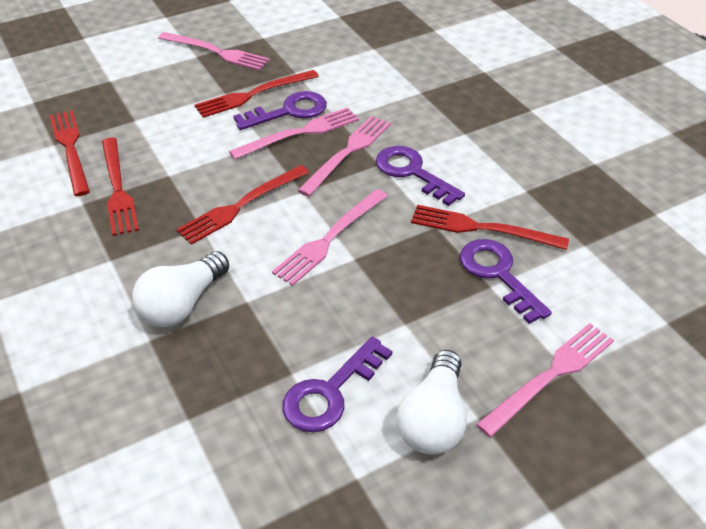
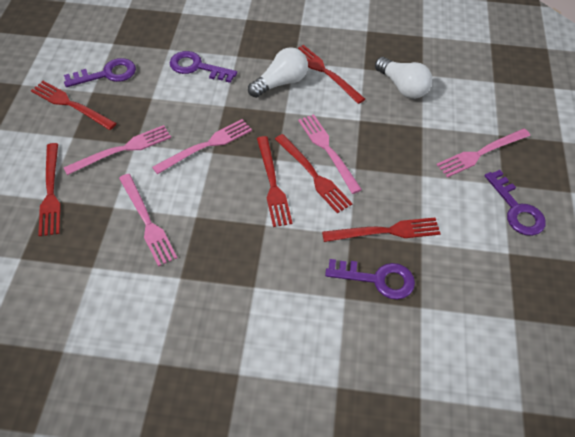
red fork: 5 -> 6

